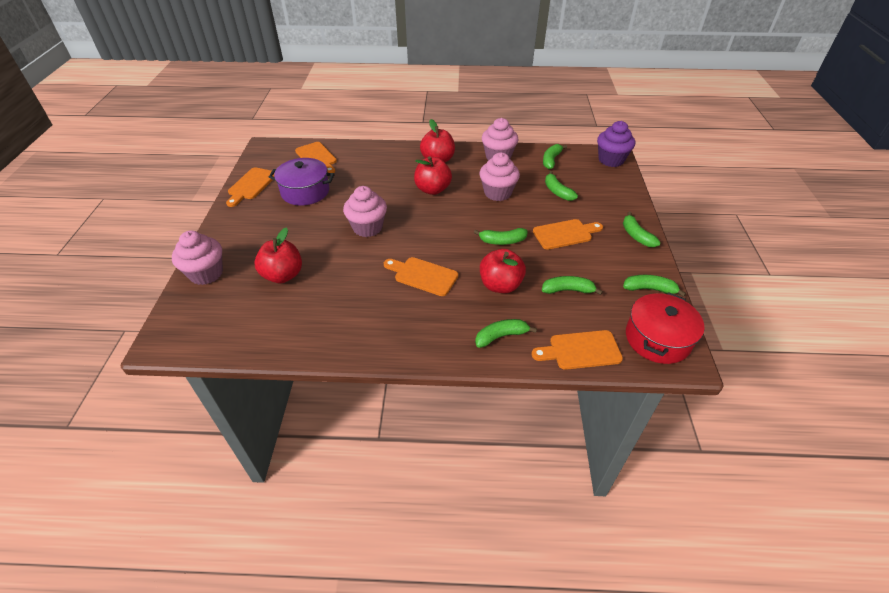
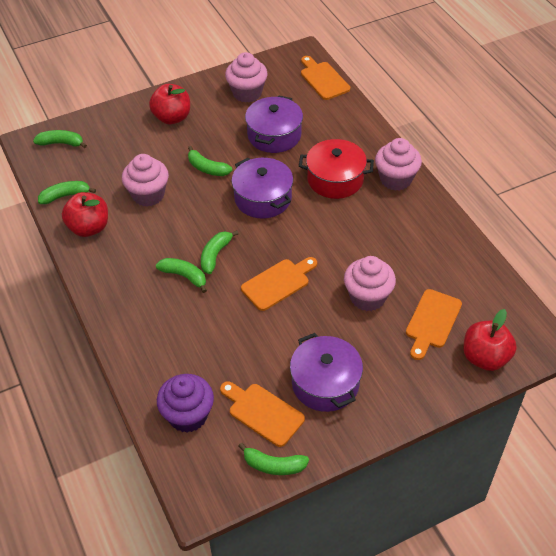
green banana: 7 -> 6
orange cutting board: 5 -> 4
purple pot: 1 -> 3
red apple: 4 -> 3

